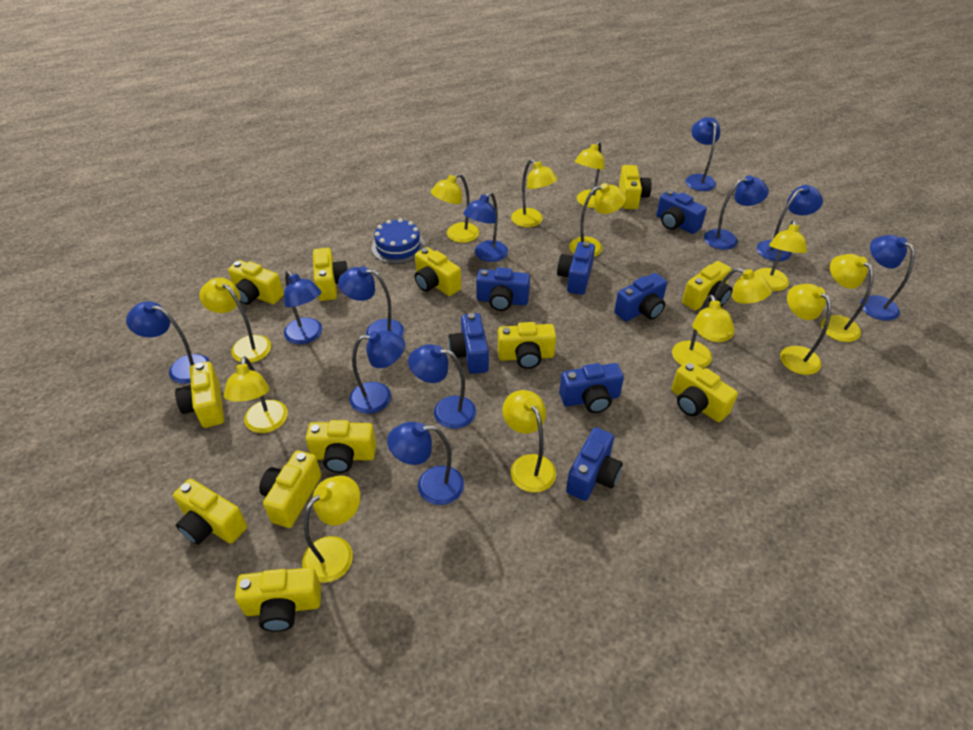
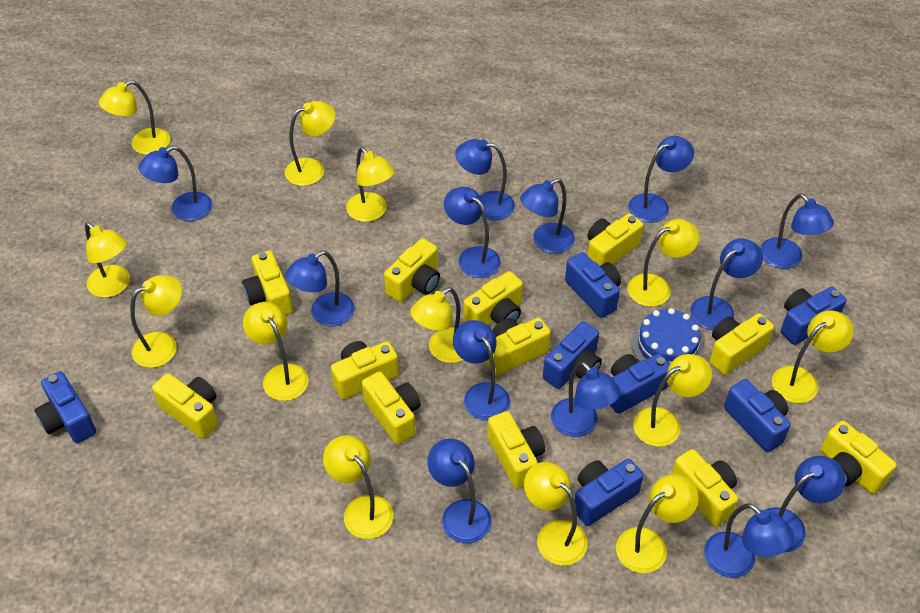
blue lamp: 11 -> 13

